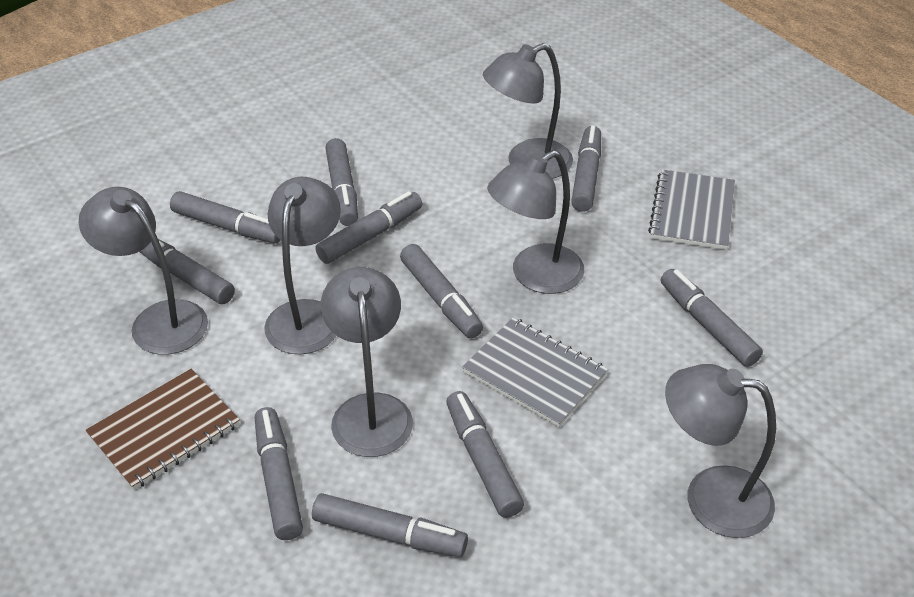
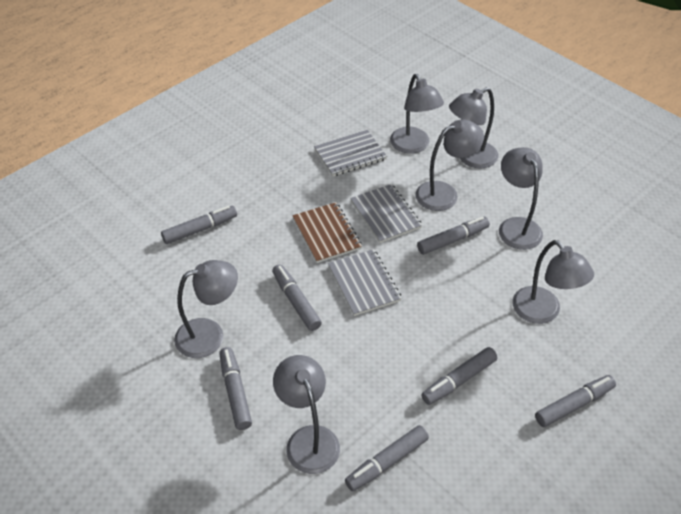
grey lamp: 6 -> 7
grey marker: 10 -> 7
grey notebook: 2 -> 3

